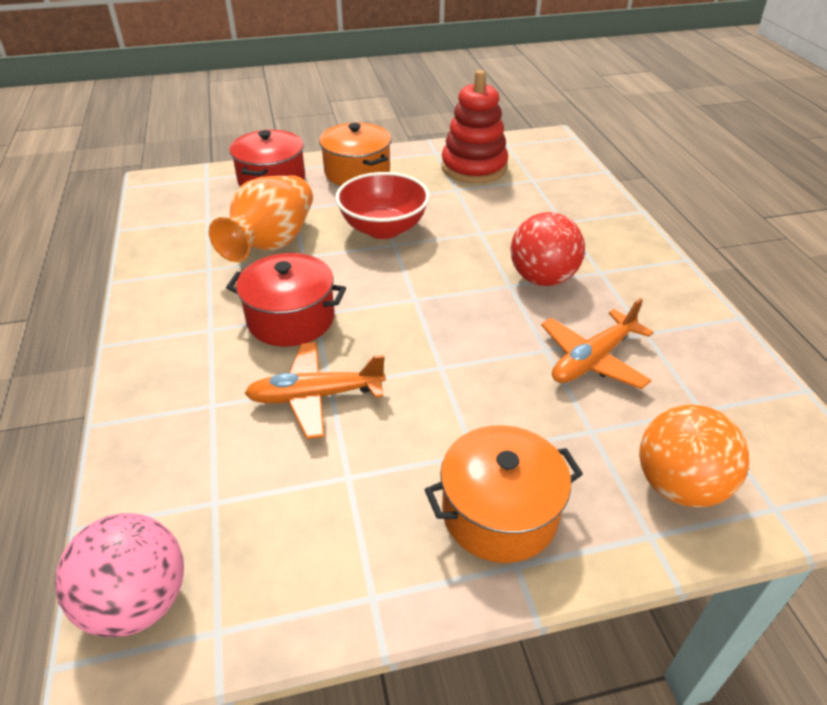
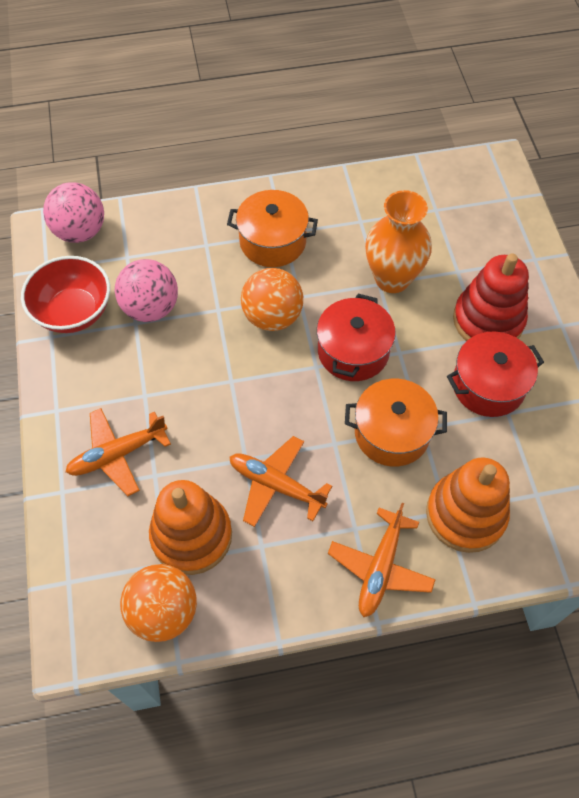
orange ball: 1 -> 2
orange plane: 2 -> 3
orange stacking toy: 0 -> 2
pink ball: 1 -> 2
red ball: 1 -> 0

